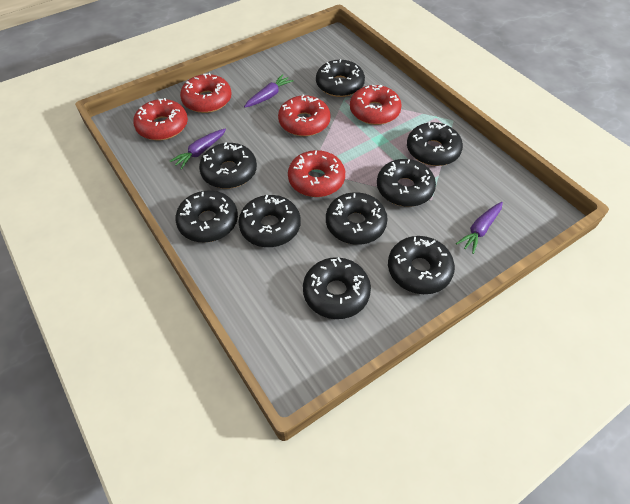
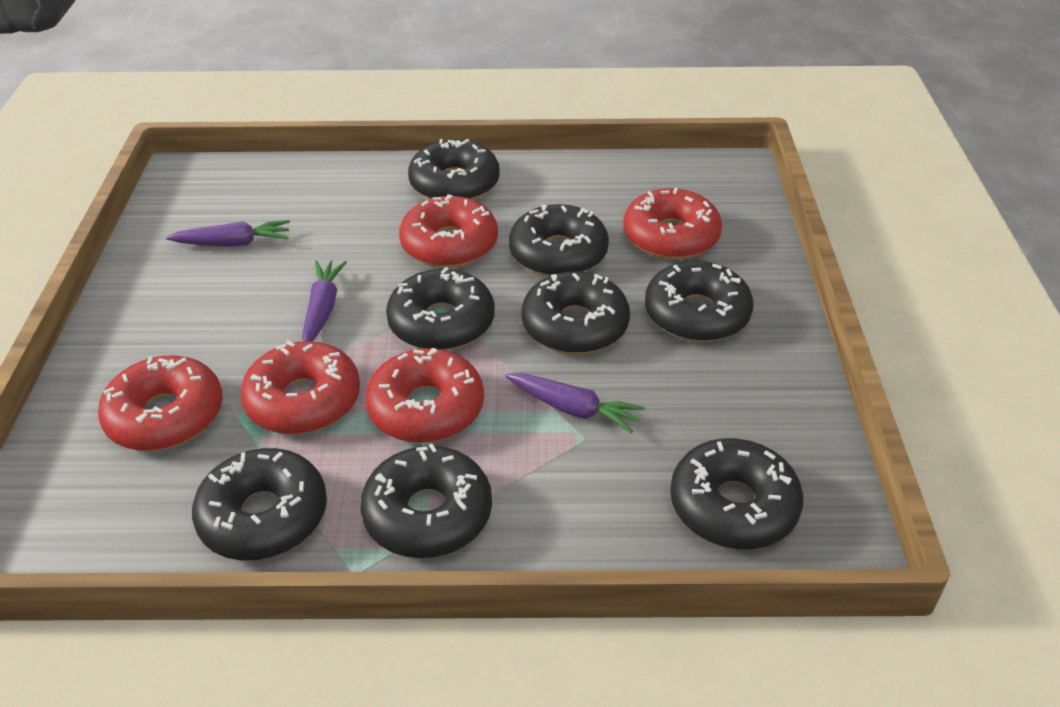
black donut: 9 -> 8

